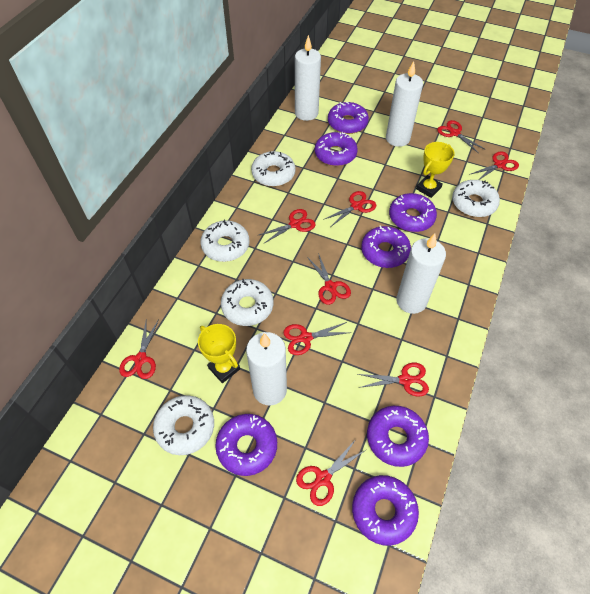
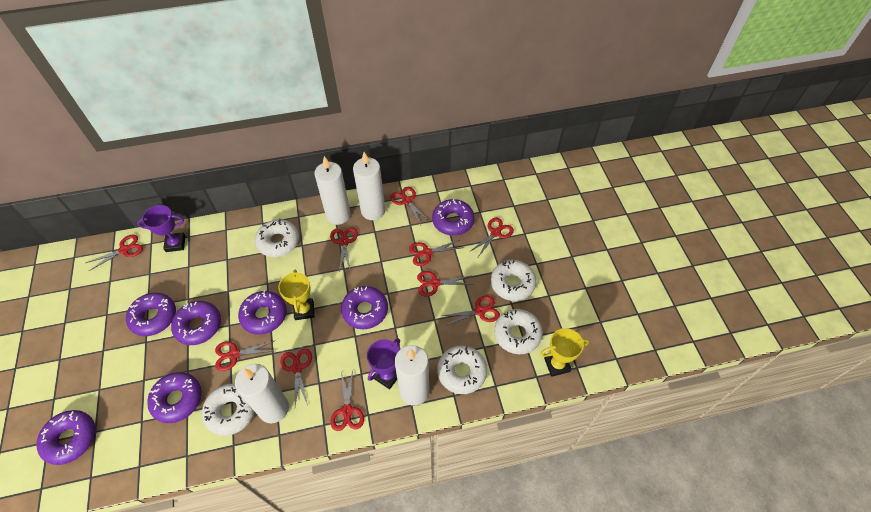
purple trophy: 0 -> 2
red scissors: 9 -> 10

